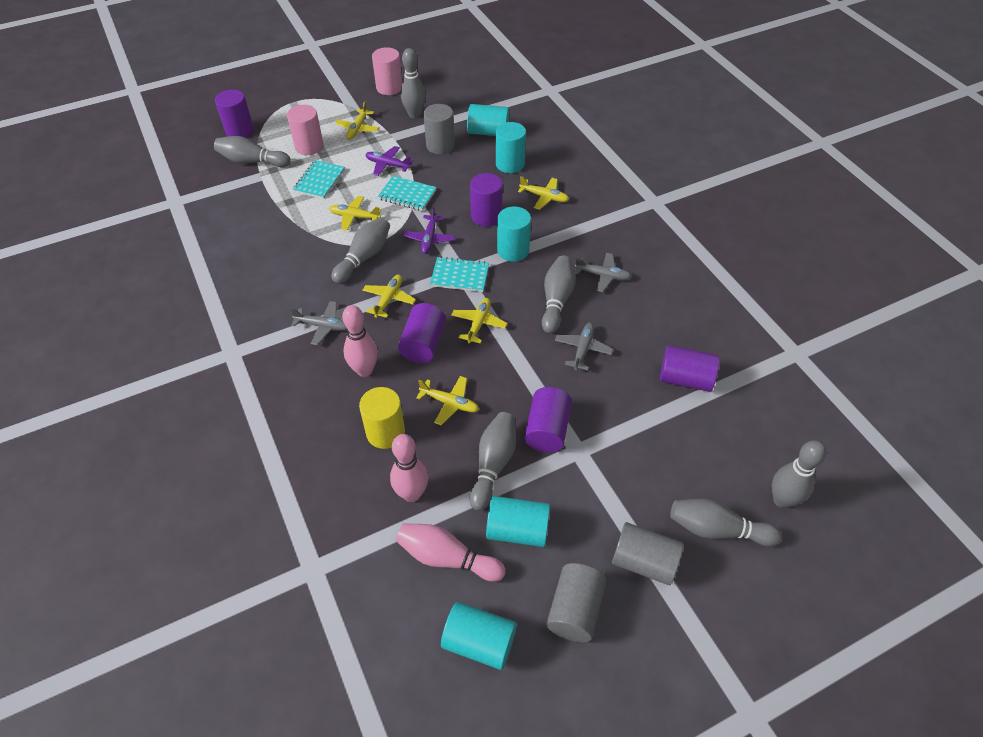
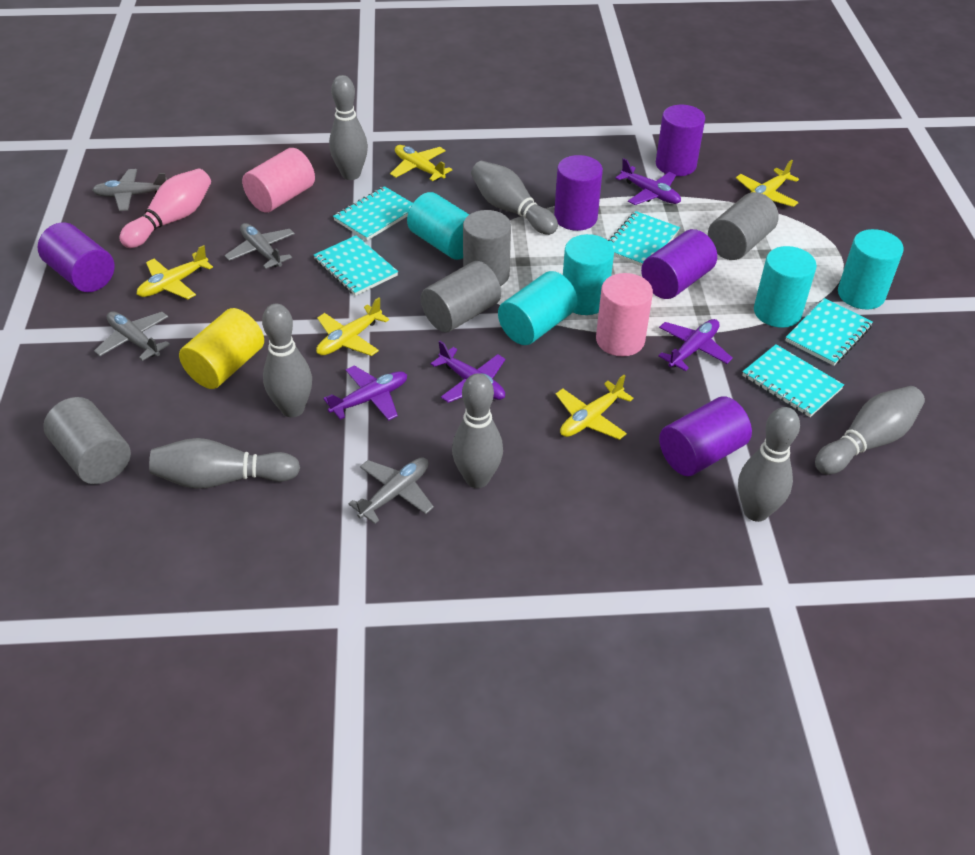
grey cylinder: 3 -> 4
grey plane: 3 -> 4
pink bowling pin: 3 -> 1
purple plane: 2 -> 4
turquoise notebook: 3 -> 5
yellow plane: 6 -> 5

